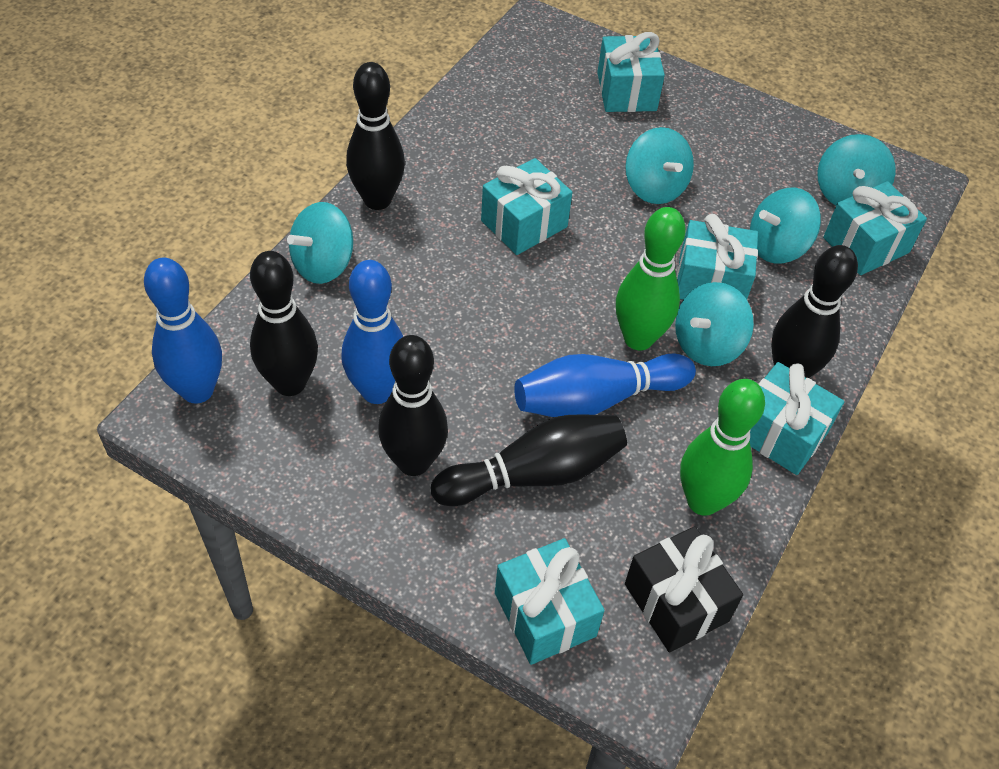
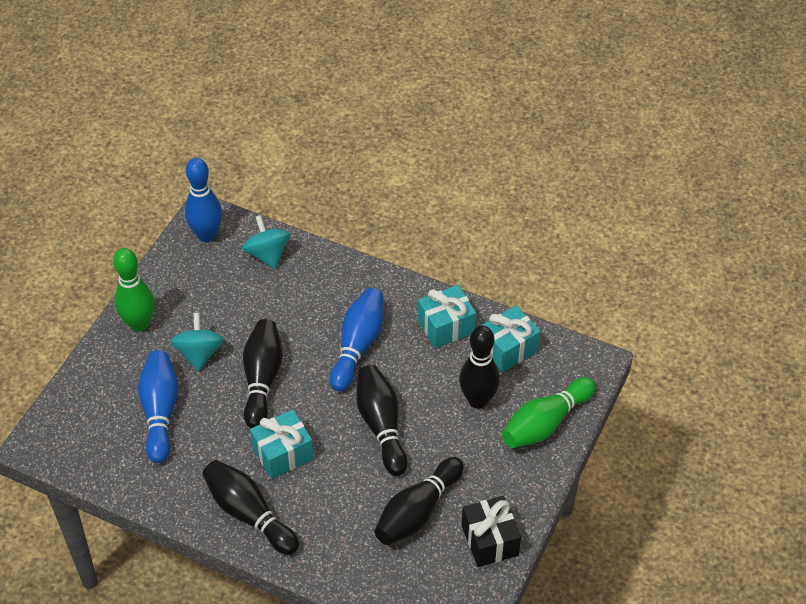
turquoise gift: 6 -> 3
turquoise spinning top: 5 -> 2

